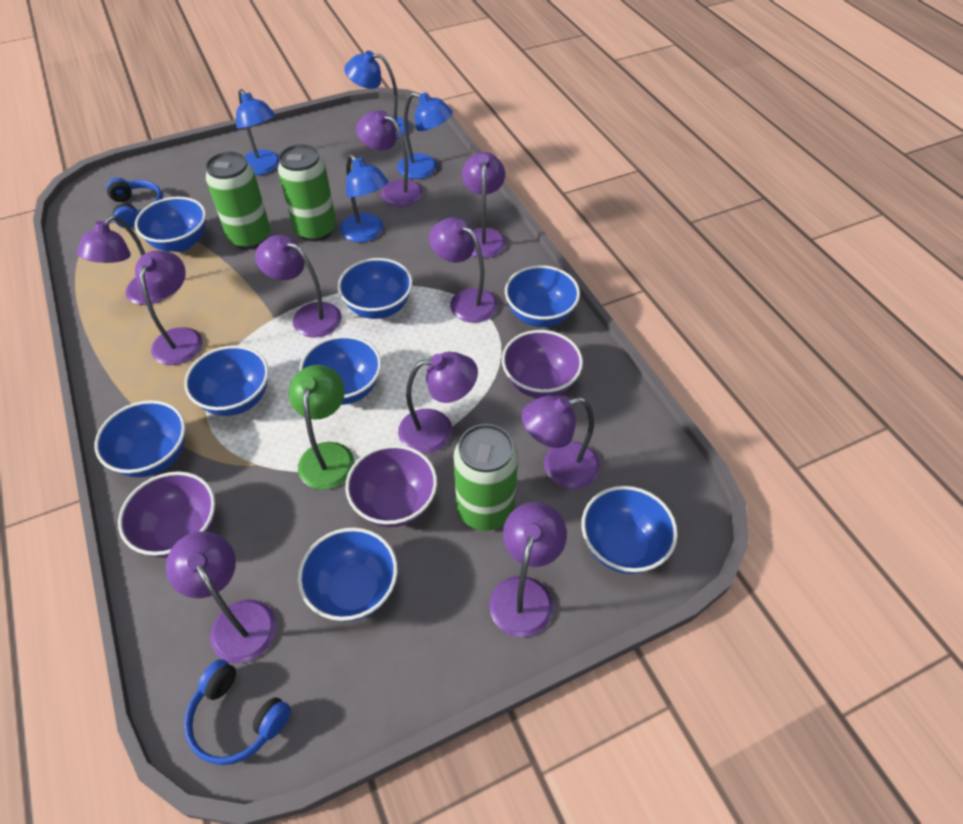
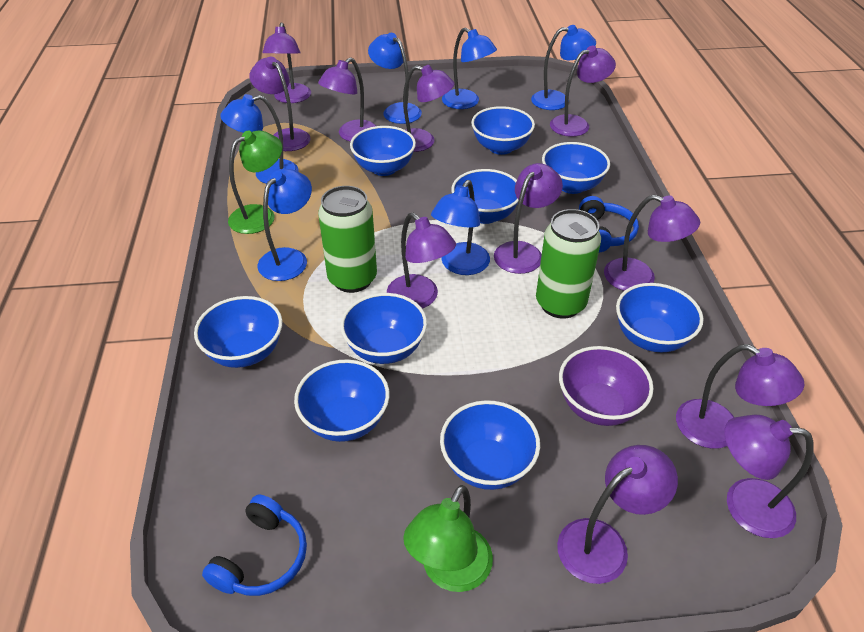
blue bowl: 8 -> 9
blue lamp: 4 -> 6
green can: 3 -> 2
green lamp: 1 -> 2
purple bowl: 3 -> 1
purple lamp: 10 -> 11

